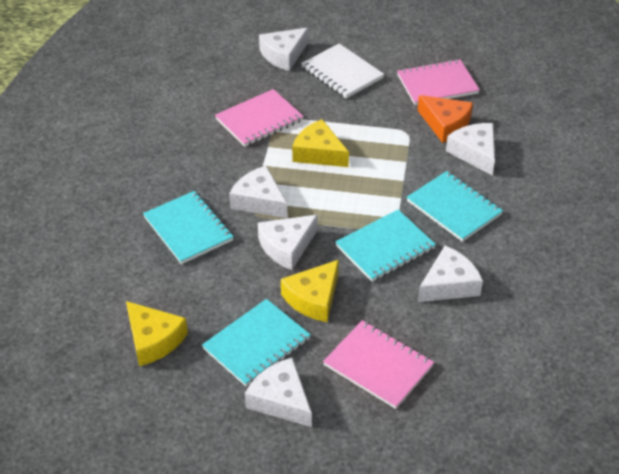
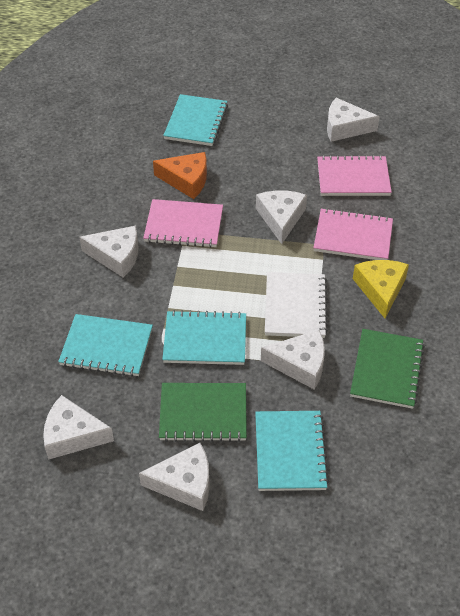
green notebook: 0 -> 2
yellow cheese: 3 -> 1

